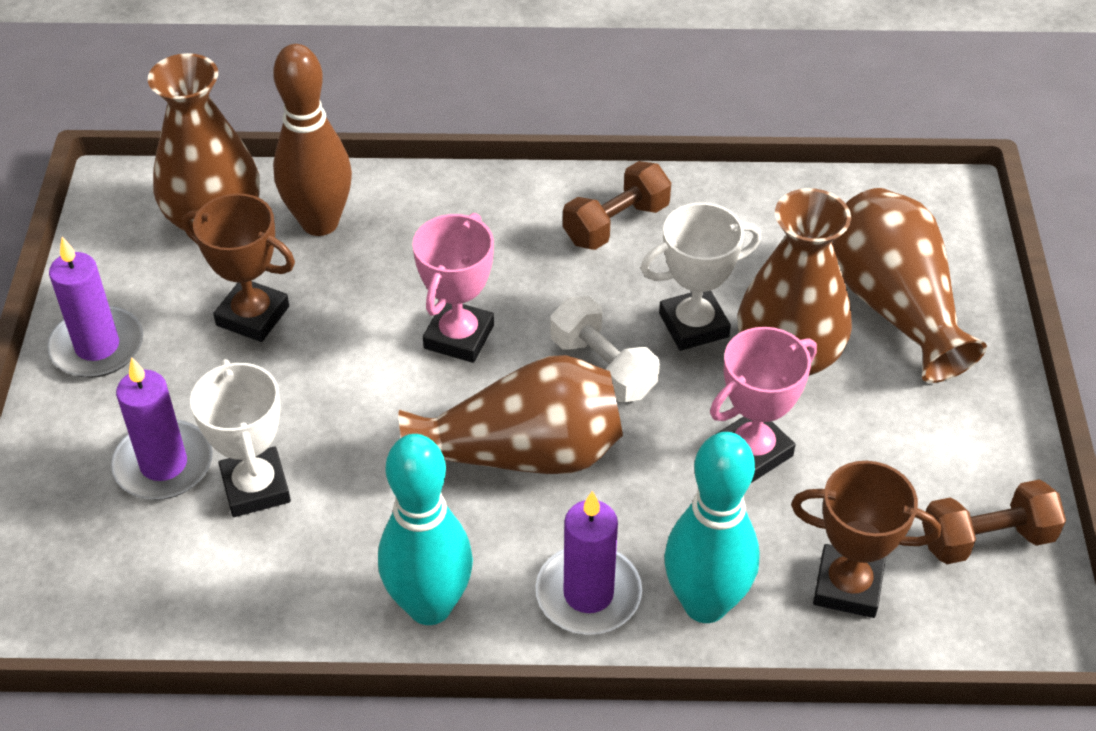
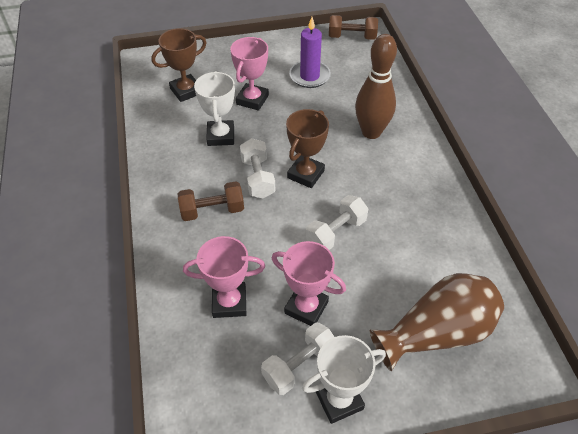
brown vase: 4 -> 1
pink trophy: 2 -> 3
purple candle: 3 -> 1
turquoise bowling pin: 2 -> 0
white dumbbell: 1 -> 3

